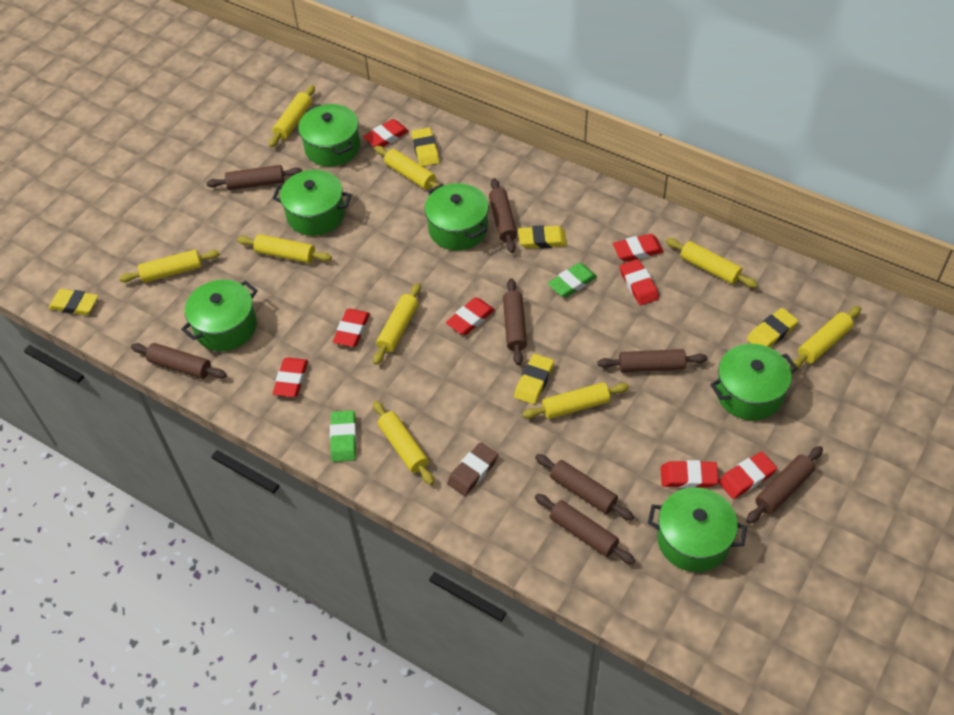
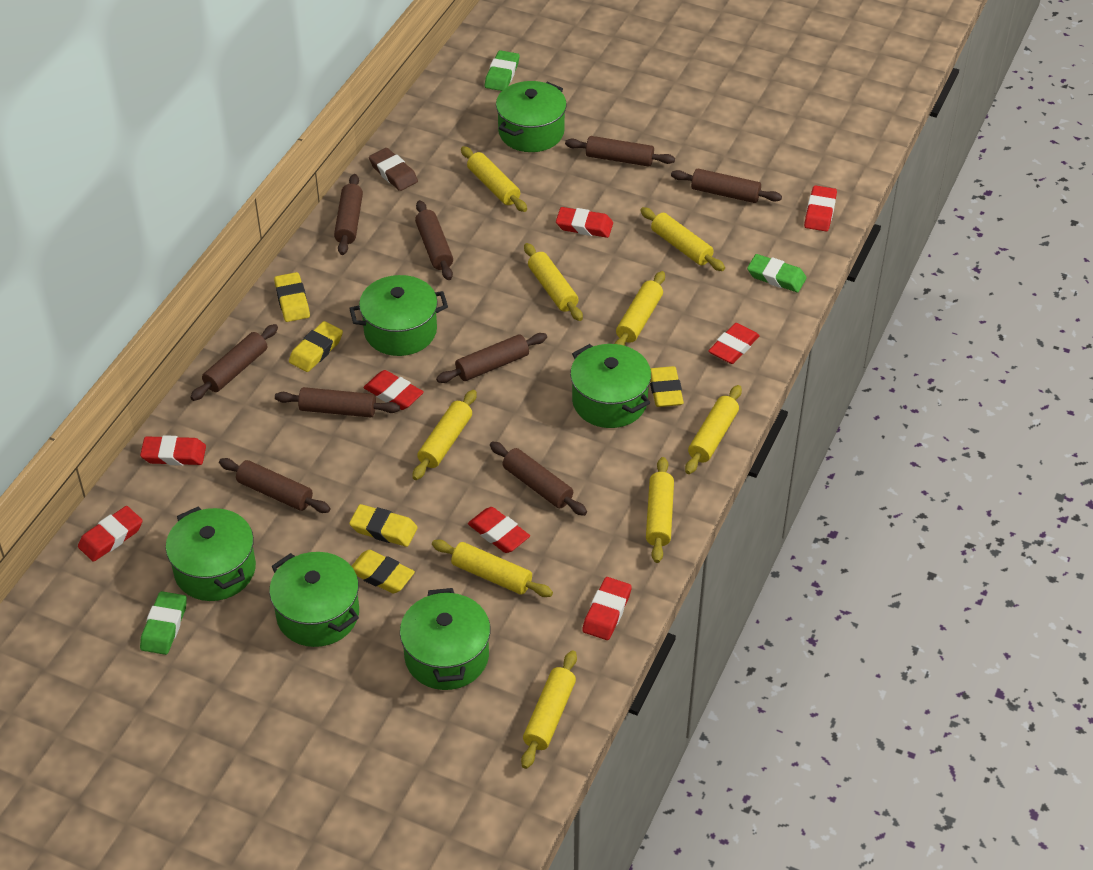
brown rolling pin: 8 -> 9
green eraser: 2 -> 3

